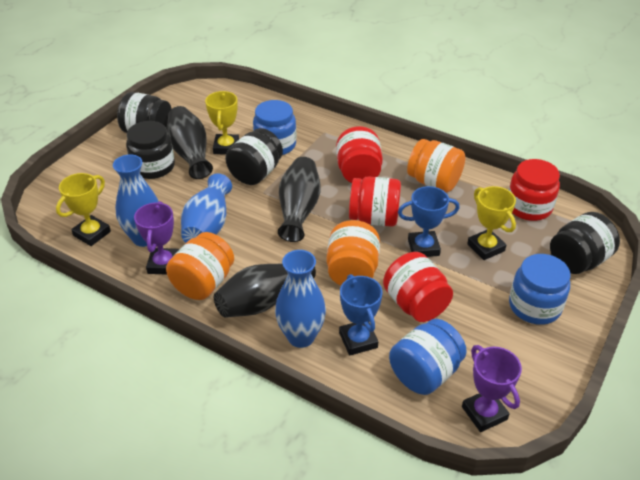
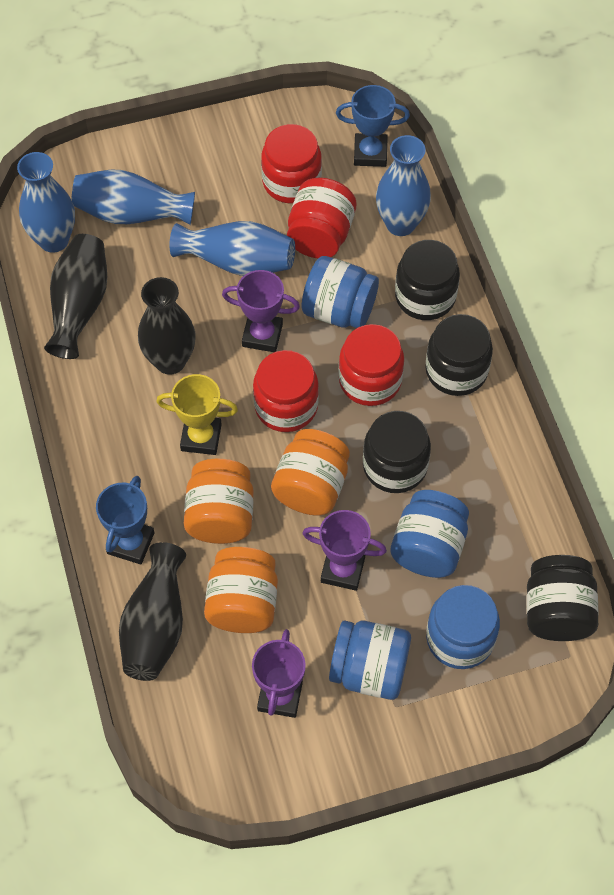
blue jar: 3 -> 4
blue vase: 3 -> 4
purple trophy: 2 -> 3
yellow trophy: 3 -> 1

